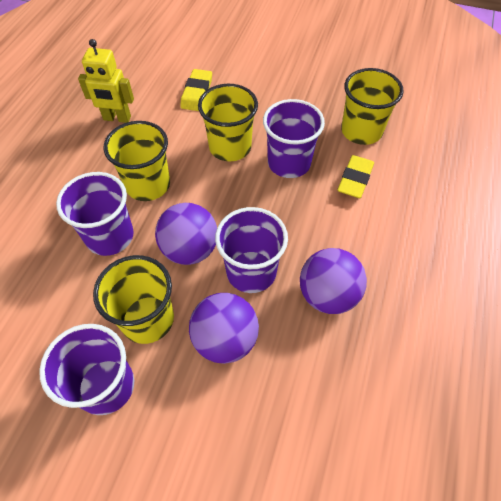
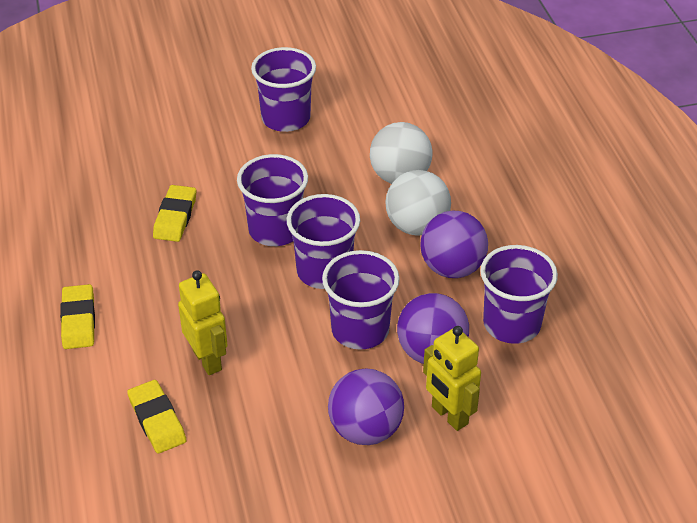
purple cup: 4 -> 5
white ball: 0 -> 2
yellow cup: 4 -> 0
yellow eraser: 2 -> 3
yellow robot: 1 -> 2

